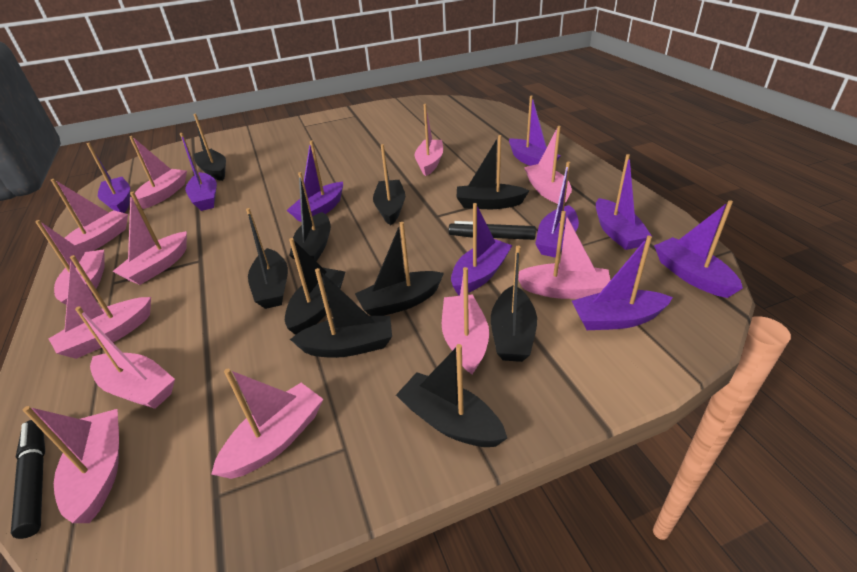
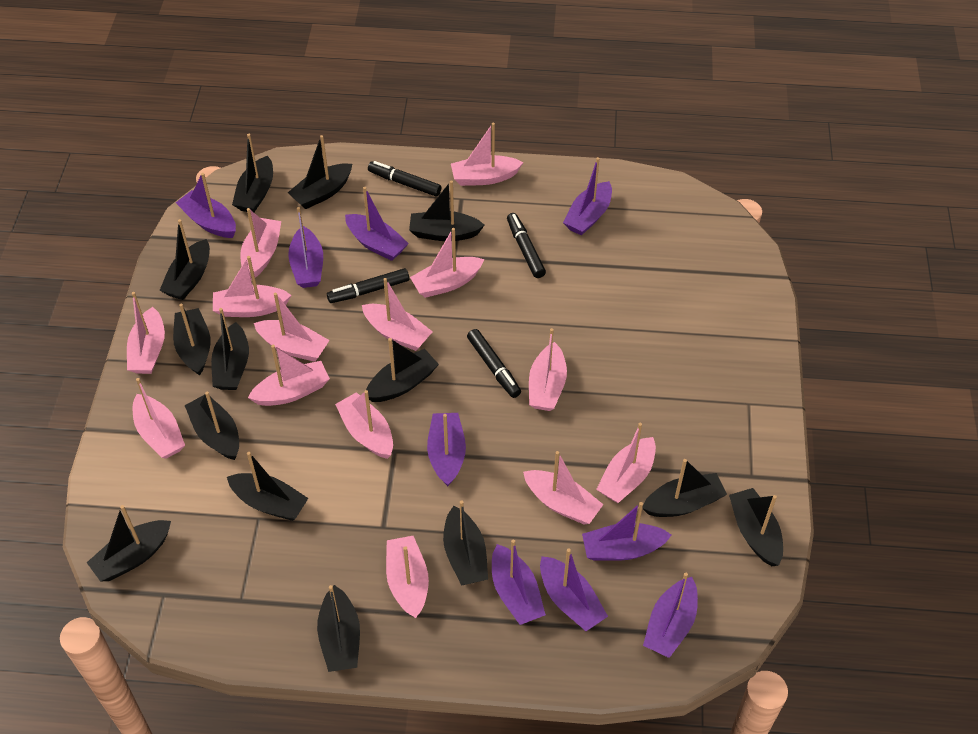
black boat: 10 -> 14
black marker: 2 -> 4
pink boat: 12 -> 14

